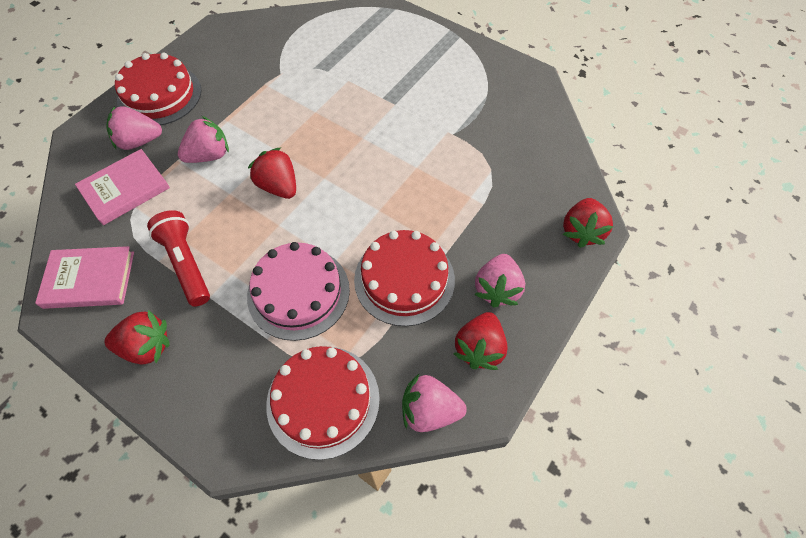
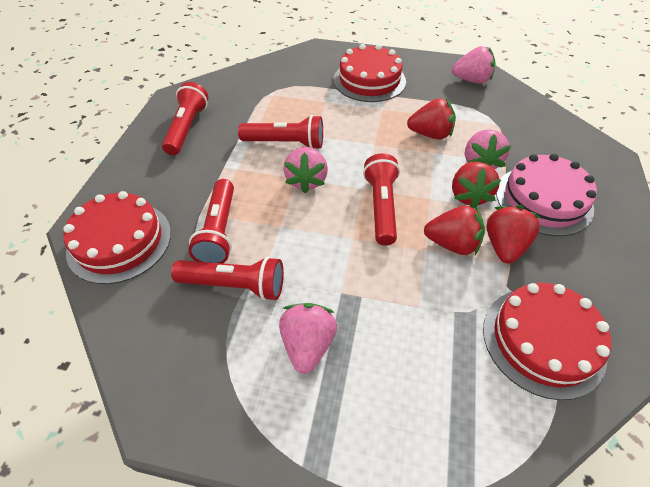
pink book: 2 -> 0
red flashlight: 1 -> 5

